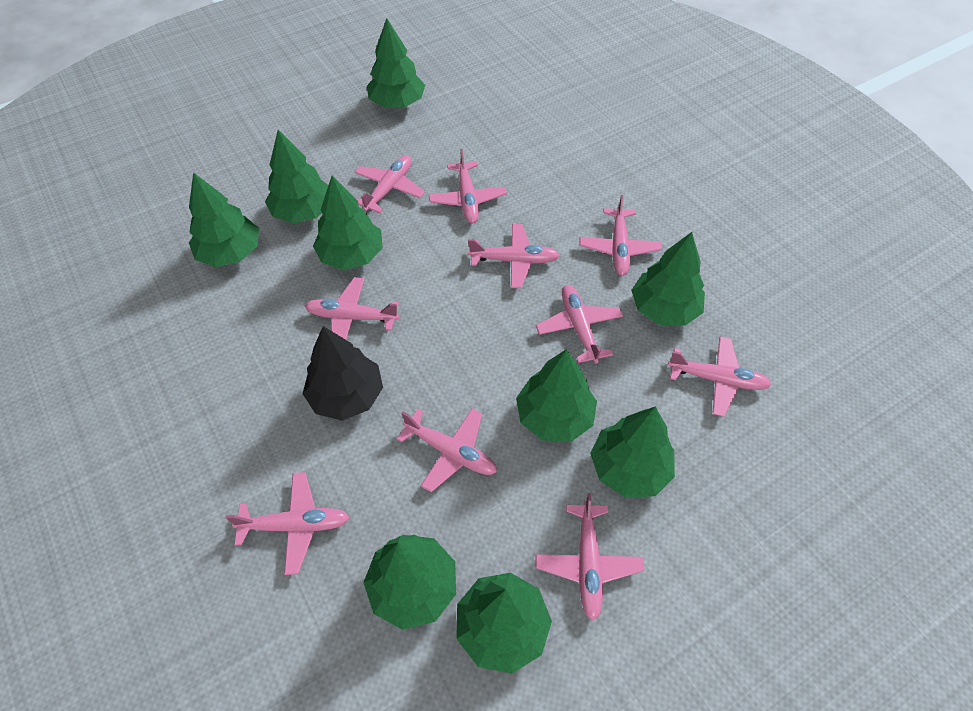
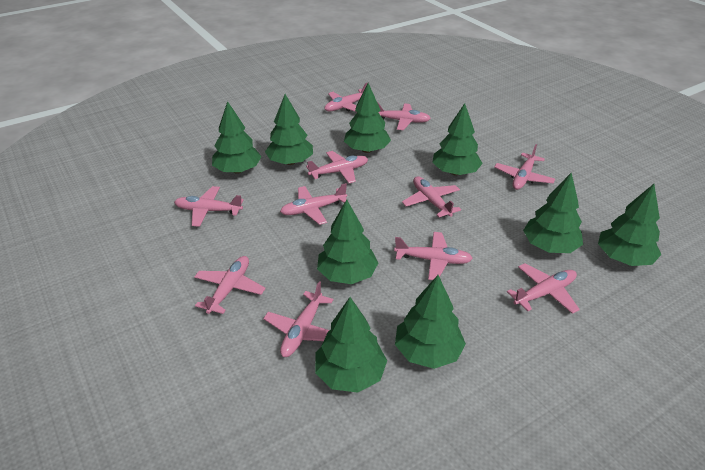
black tree: 1 -> 0
pink plane: 10 -> 11

